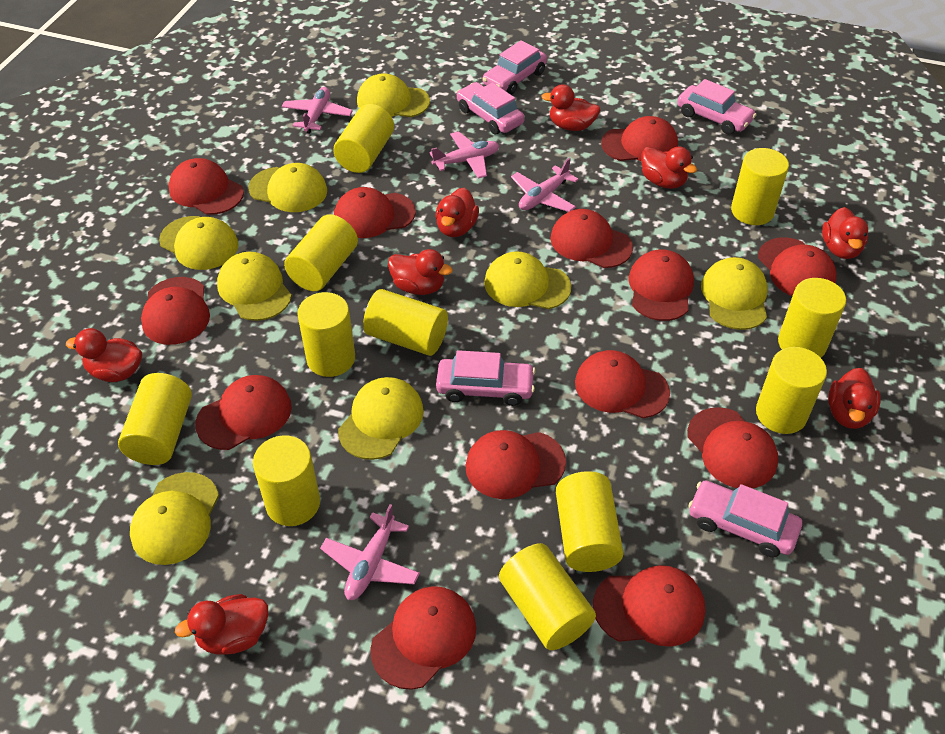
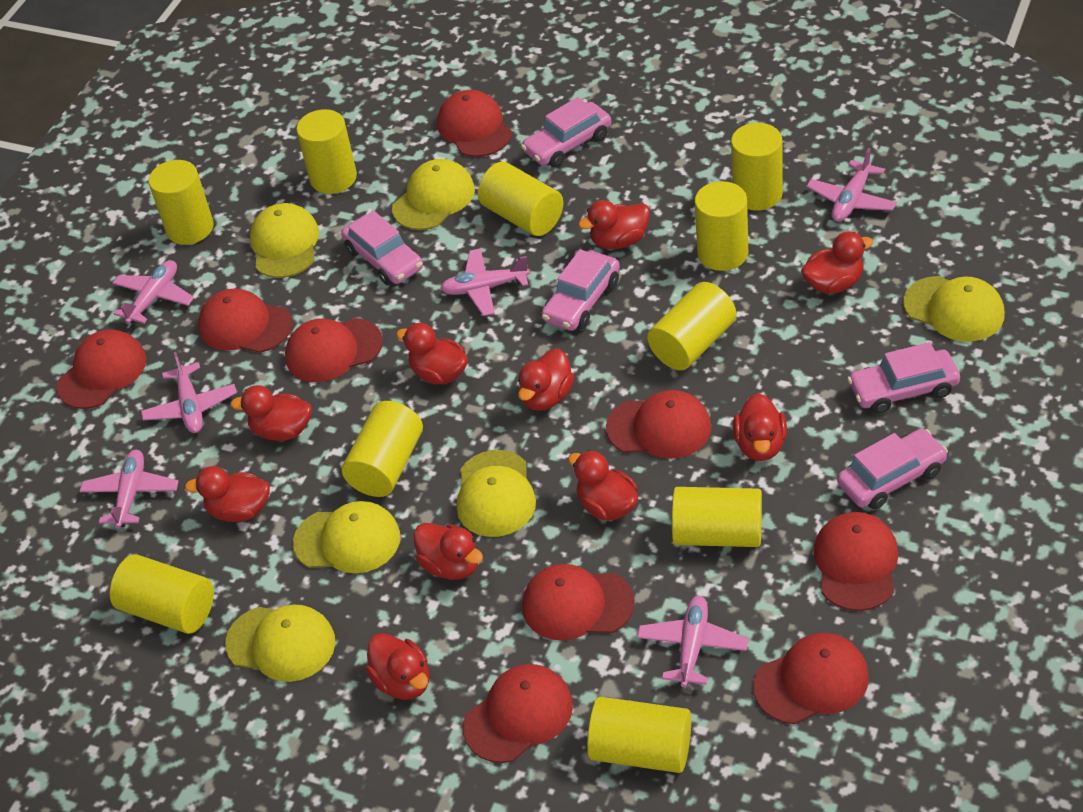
pink plane: 4 -> 6
red cap: 13 -> 9
red duck: 8 -> 10
yellow cap: 8 -> 6
yellow cylinder: 11 -> 10

